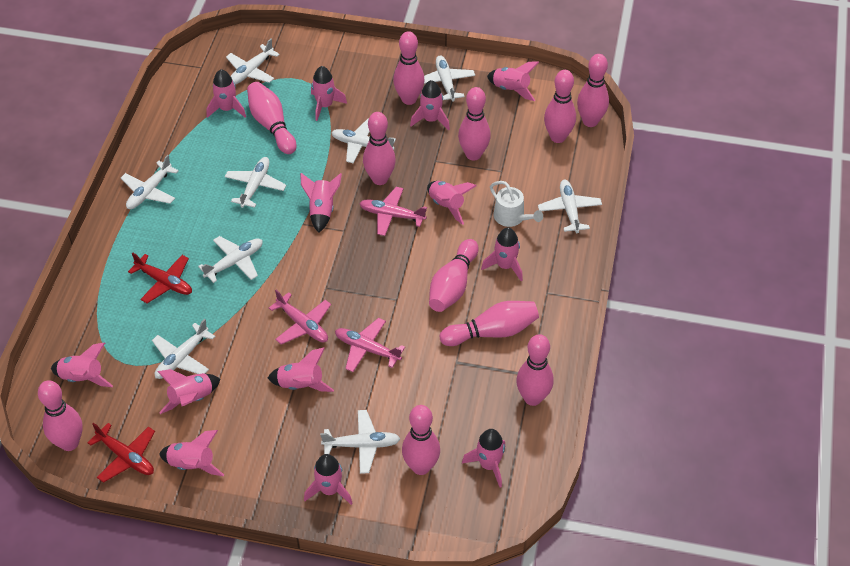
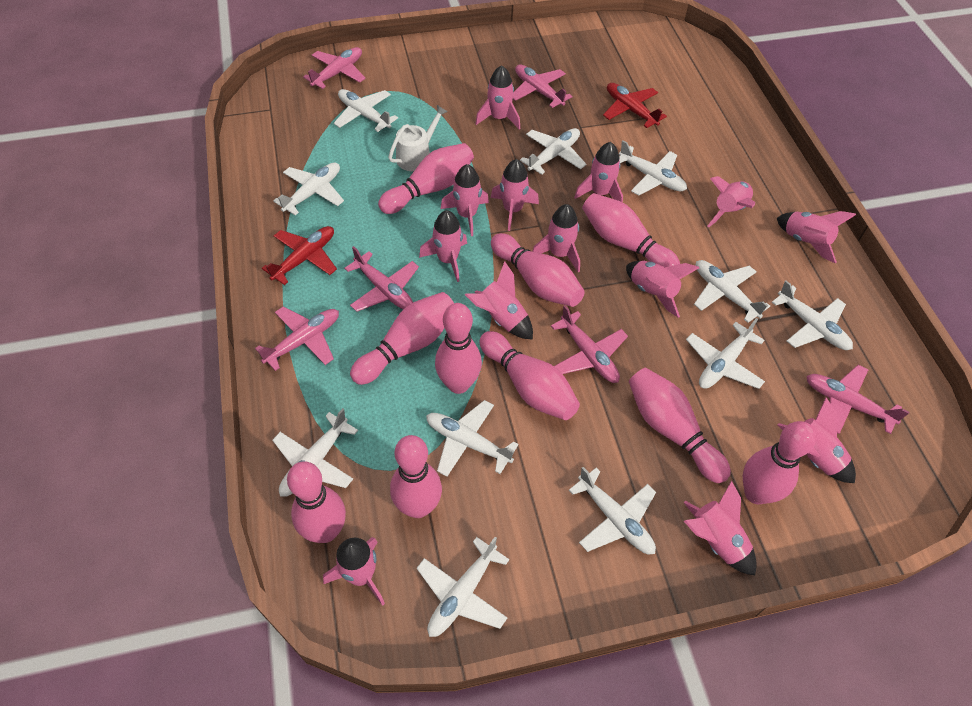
pink bowling pin: 11 -> 10
pink plane: 3 -> 6
white plane: 9 -> 11

